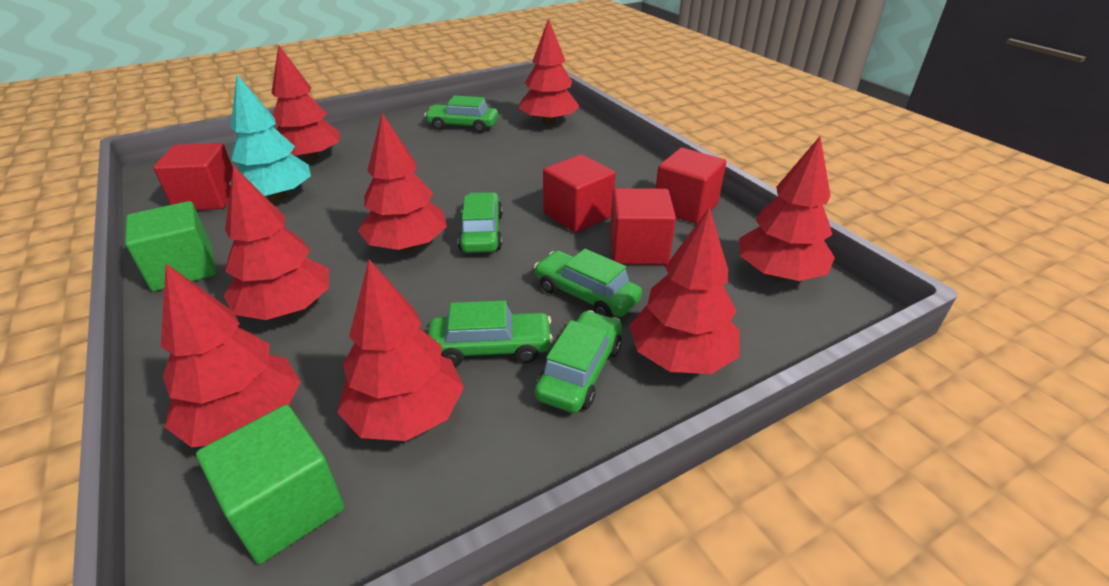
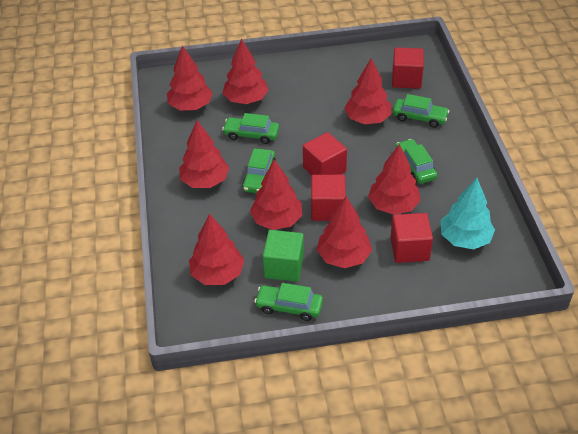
green cube: 2 -> 1

